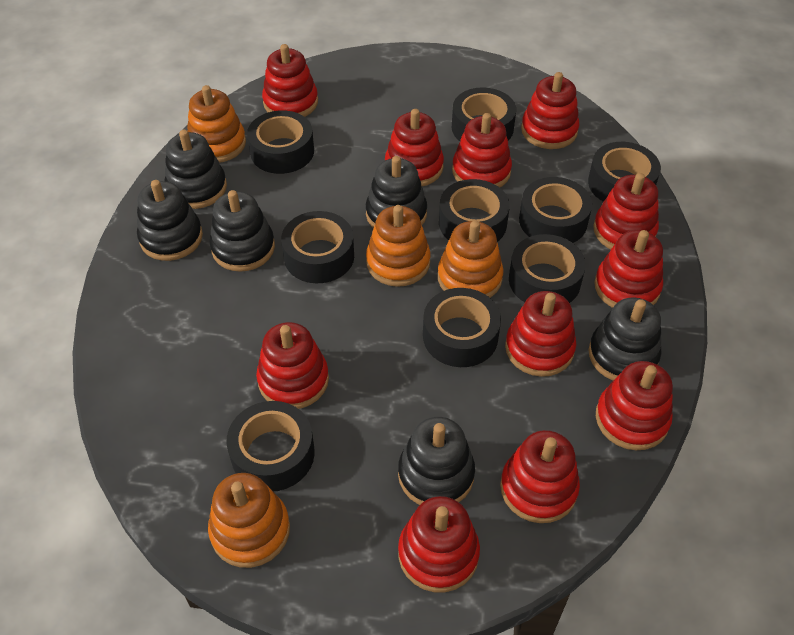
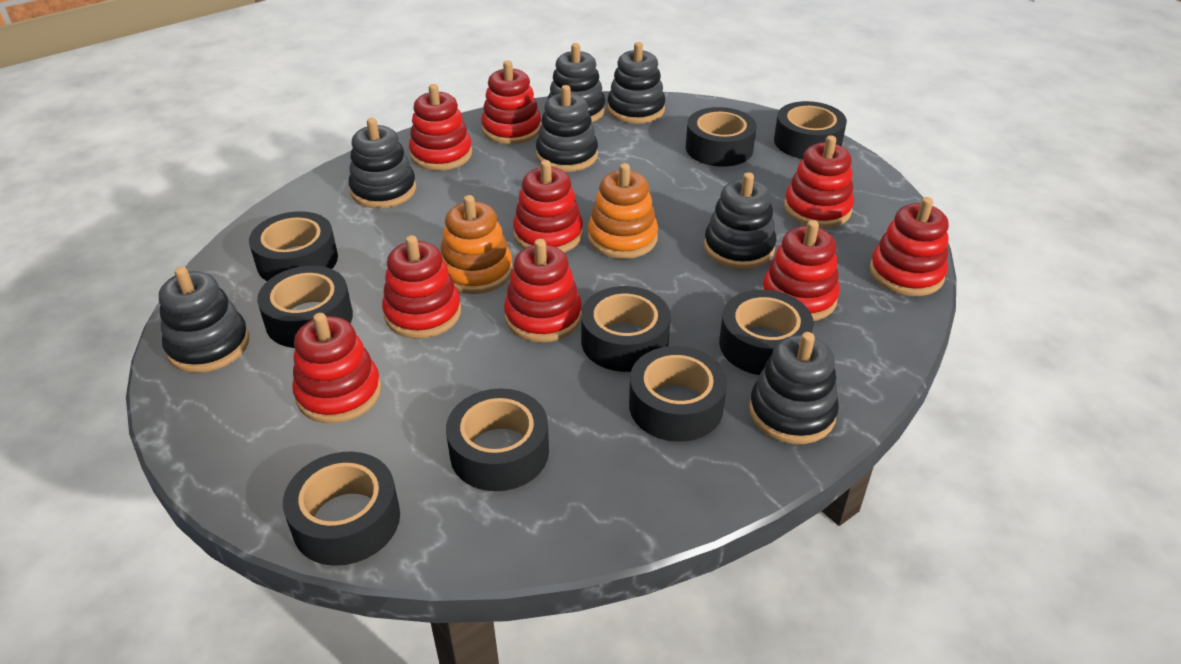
black stacking toy: 6 -> 7
orange stacking toy: 4 -> 2
red stacking toy: 11 -> 9

